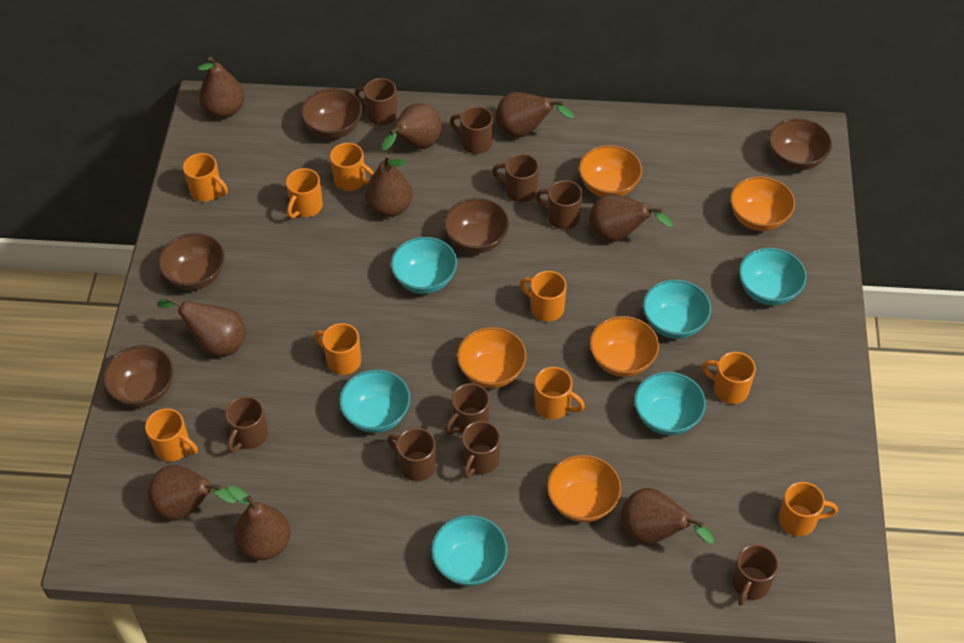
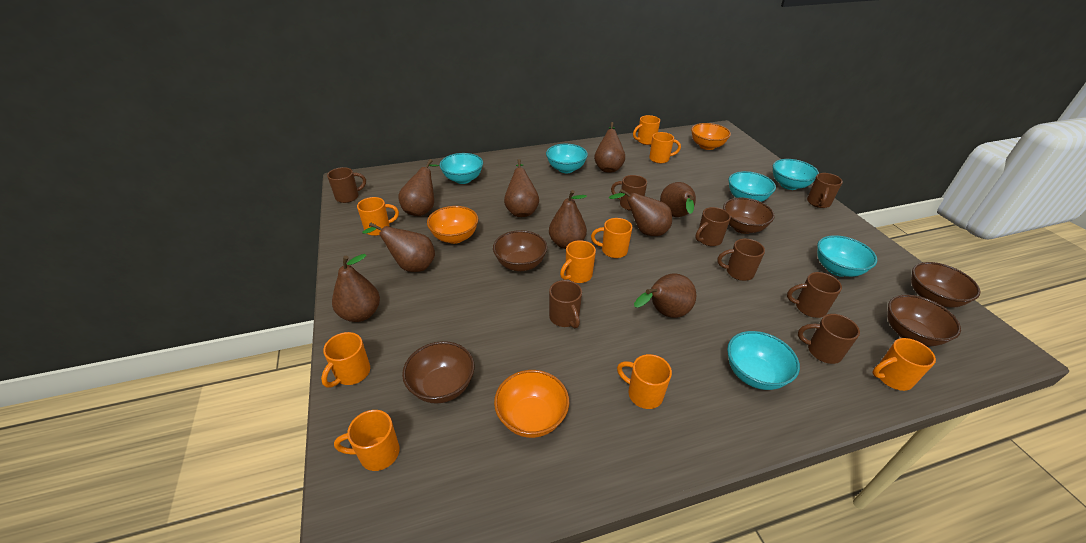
brown mug: 9 -> 8
orange bowl: 5 -> 3

